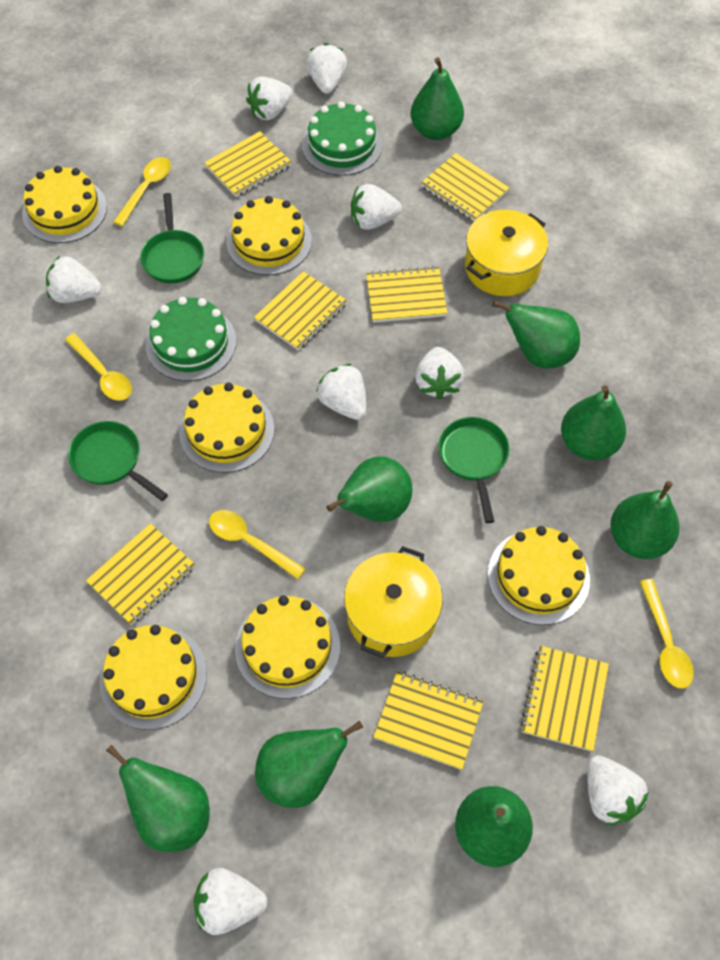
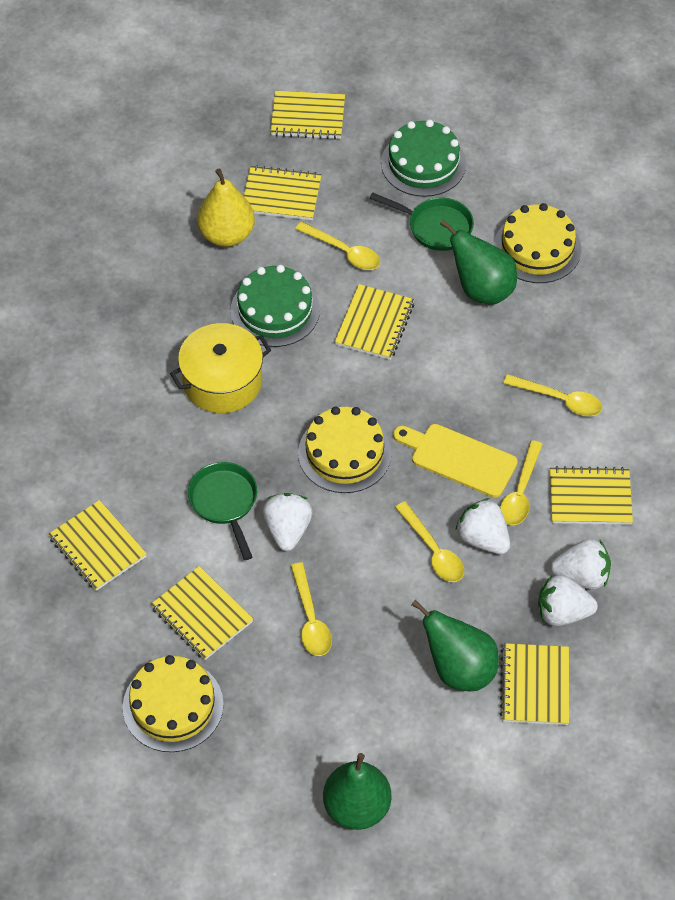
green pan: 3 -> 2
green pear: 8 -> 3
white strawberry: 8 -> 4
yellow cake: 6 -> 3
yellow cutting board: 0 -> 1
yellow pear: 0 -> 1
yellow pot: 2 -> 1
yellow spoon: 4 -> 5

